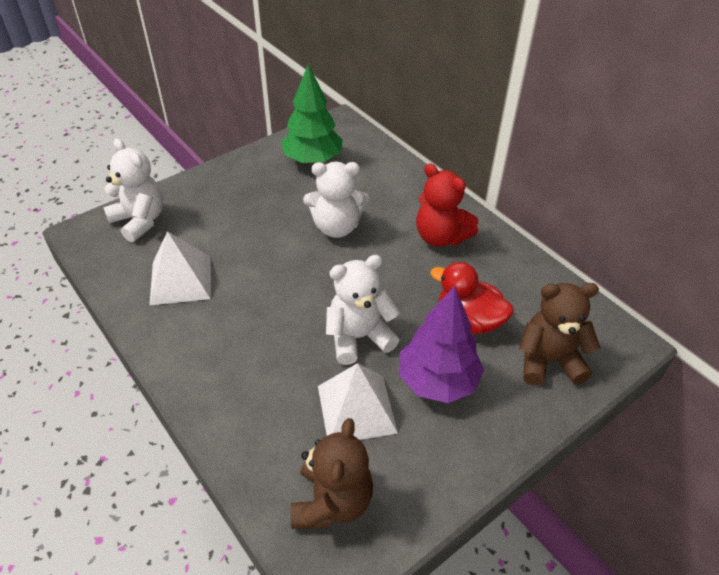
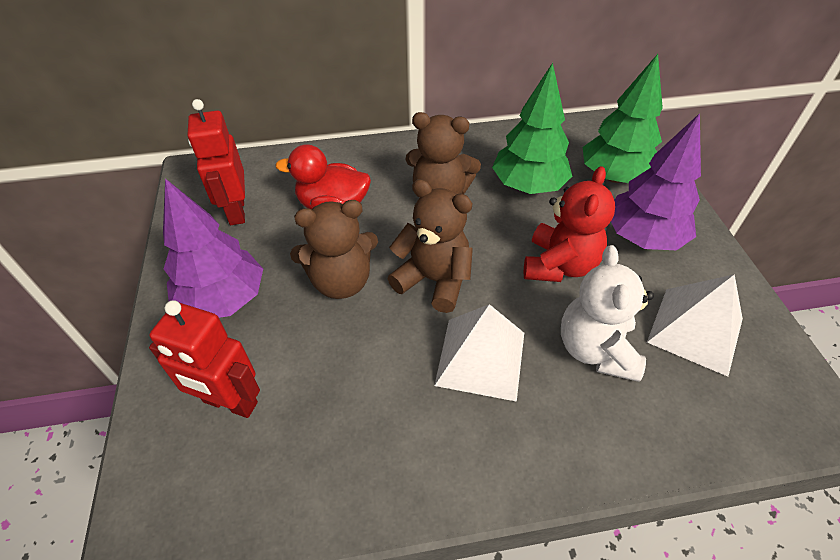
brown teddy bear: 2 -> 3
green tree: 1 -> 2
purple tree: 1 -> 2
red robot: 0 -> 2
white teddy bear: 3 -> 1

